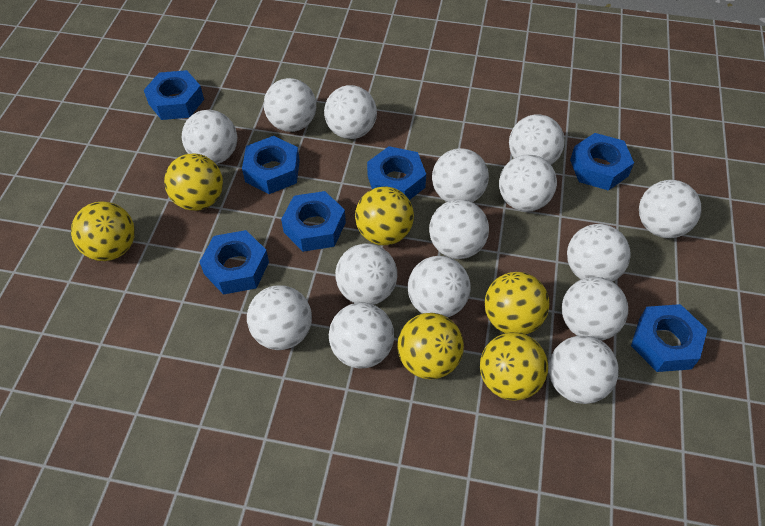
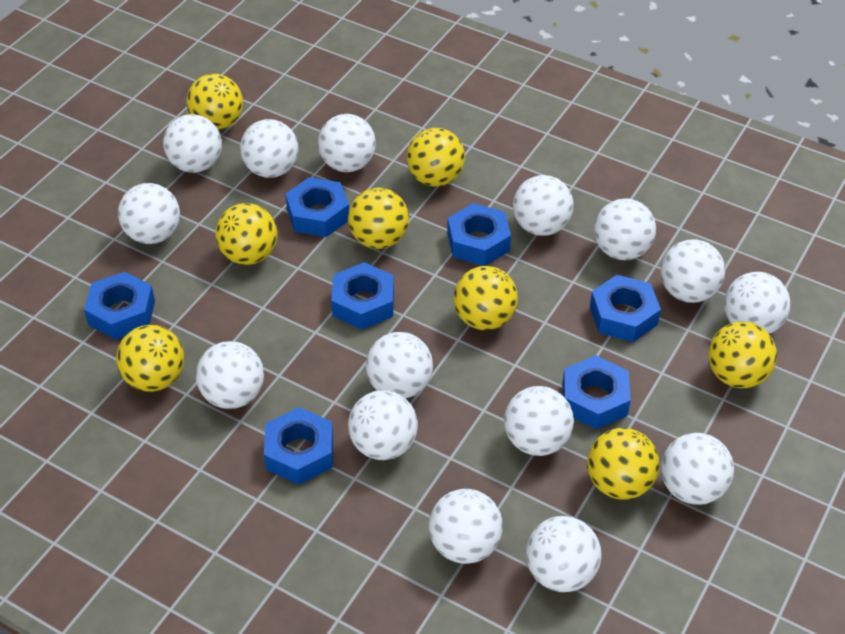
yellow ball: 6 -> 8

